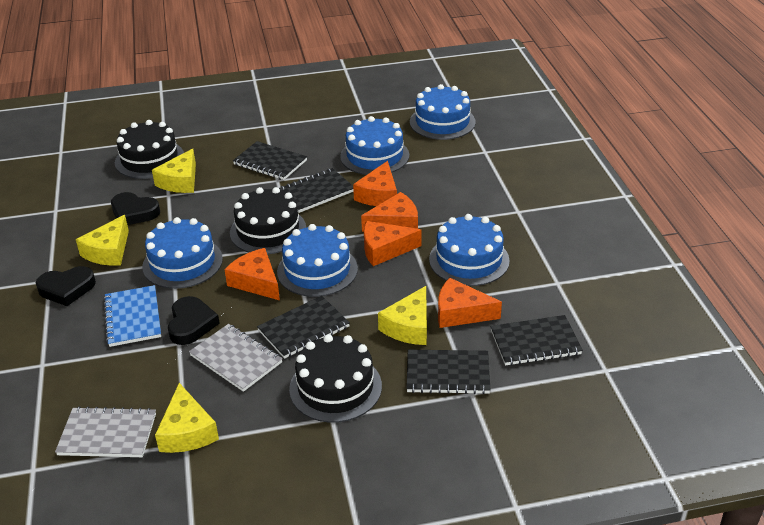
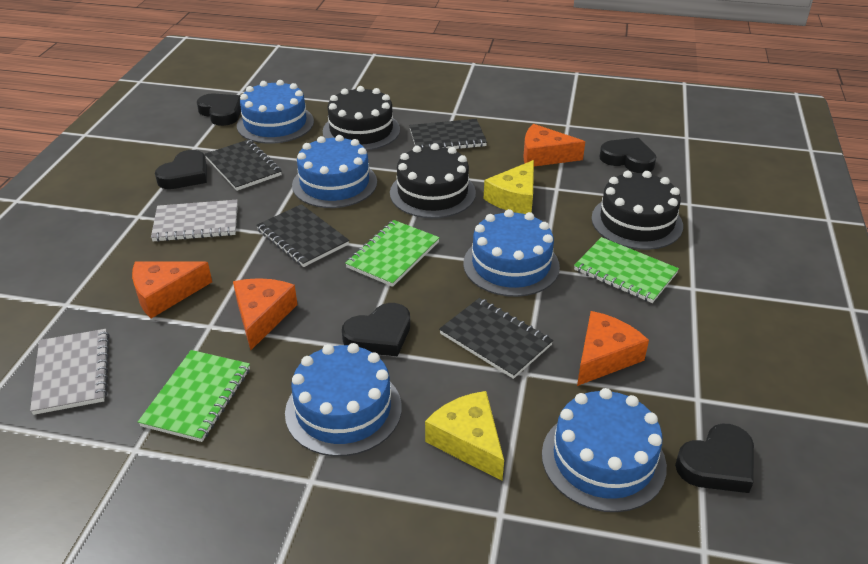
black heart: 3 -> 5
black notebook: 5 -> 4
blue notebook: 1 -> 0
green notebook: 0 -> 3
orange cheese: 5 -> 4
yellow cheese: 4 -> 2

